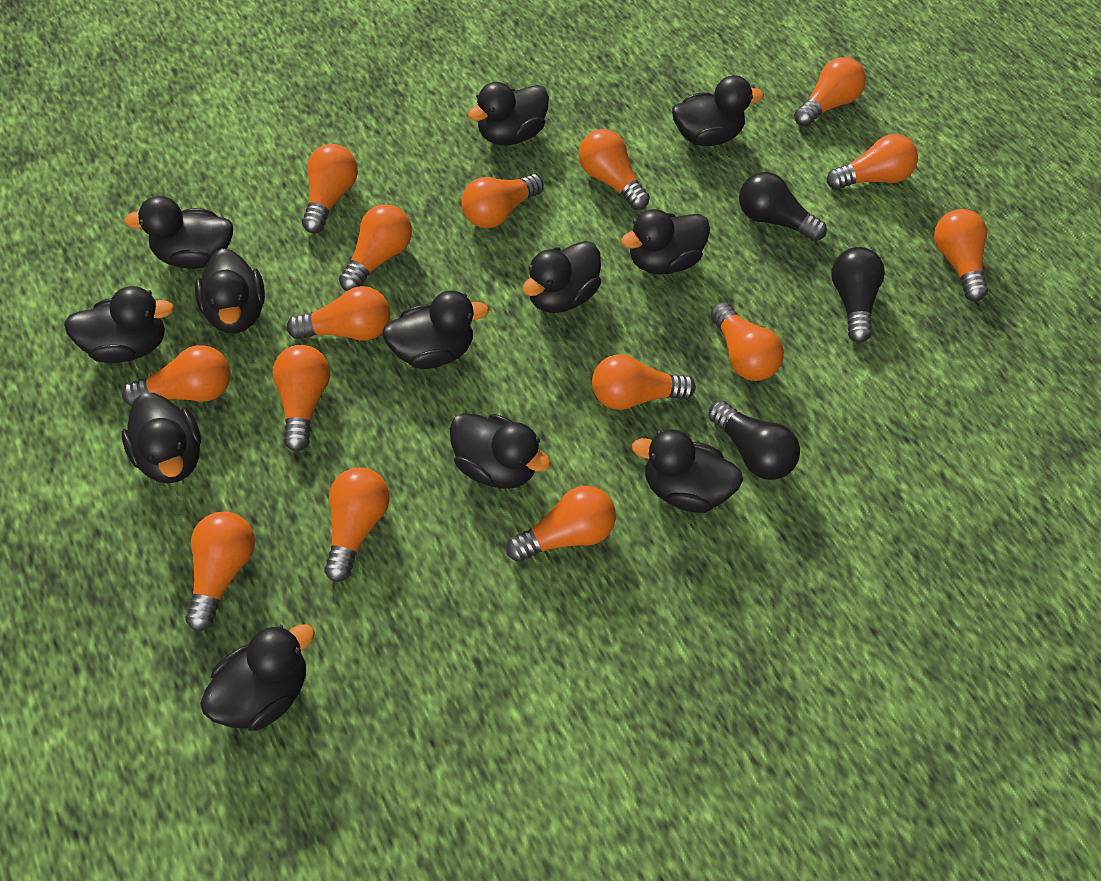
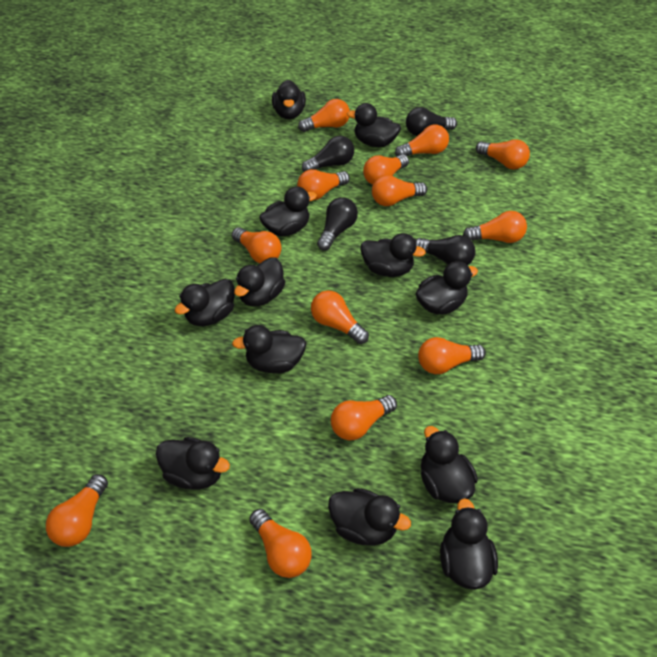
black light bulb: 3 -> 4
orange light bulb: 15 -> 13

